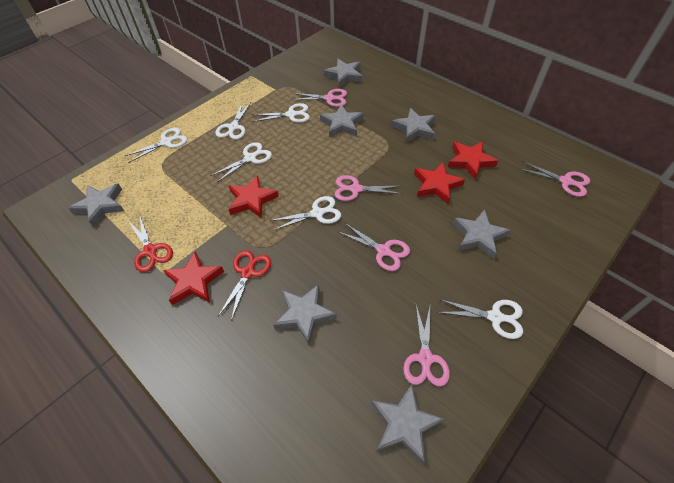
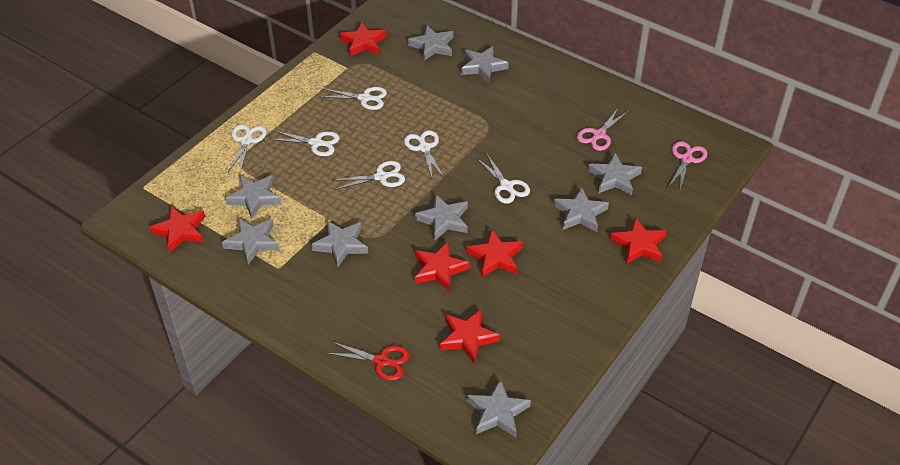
grey star: 7 -> 9
pink scissors: 5 -> 2
red scissors: 2 -> 1
red star: 4 -> 6

